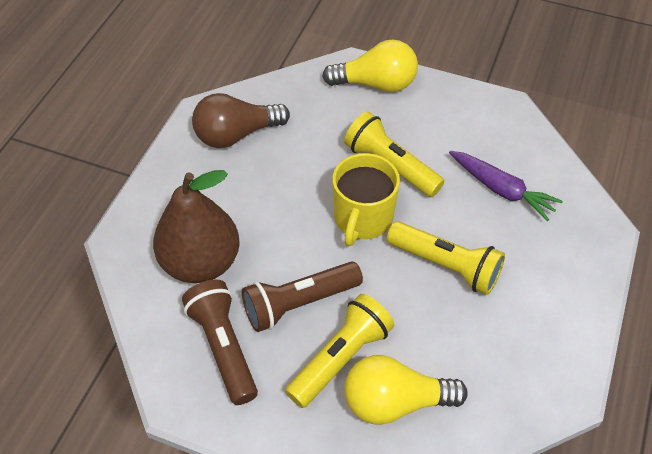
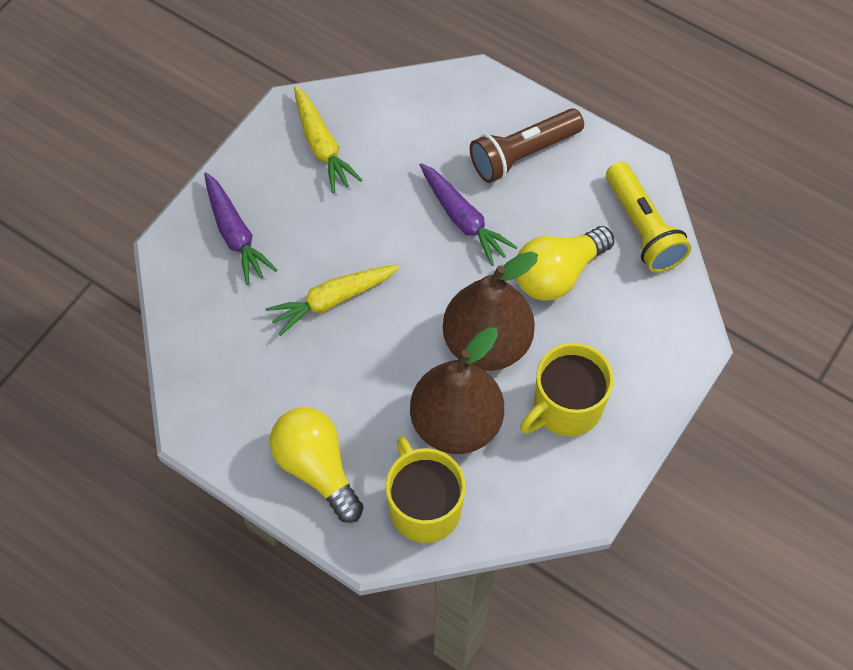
brown flashlight: 2 -> 1
brown light bulb: 1 -> 0
brown pear: 1 -> 2
purple carrot: 1 -> 2
yellow carrot: 0 -> 2
yellow flashlight: 3 -> 1
yellow mug: 1 -> 2

